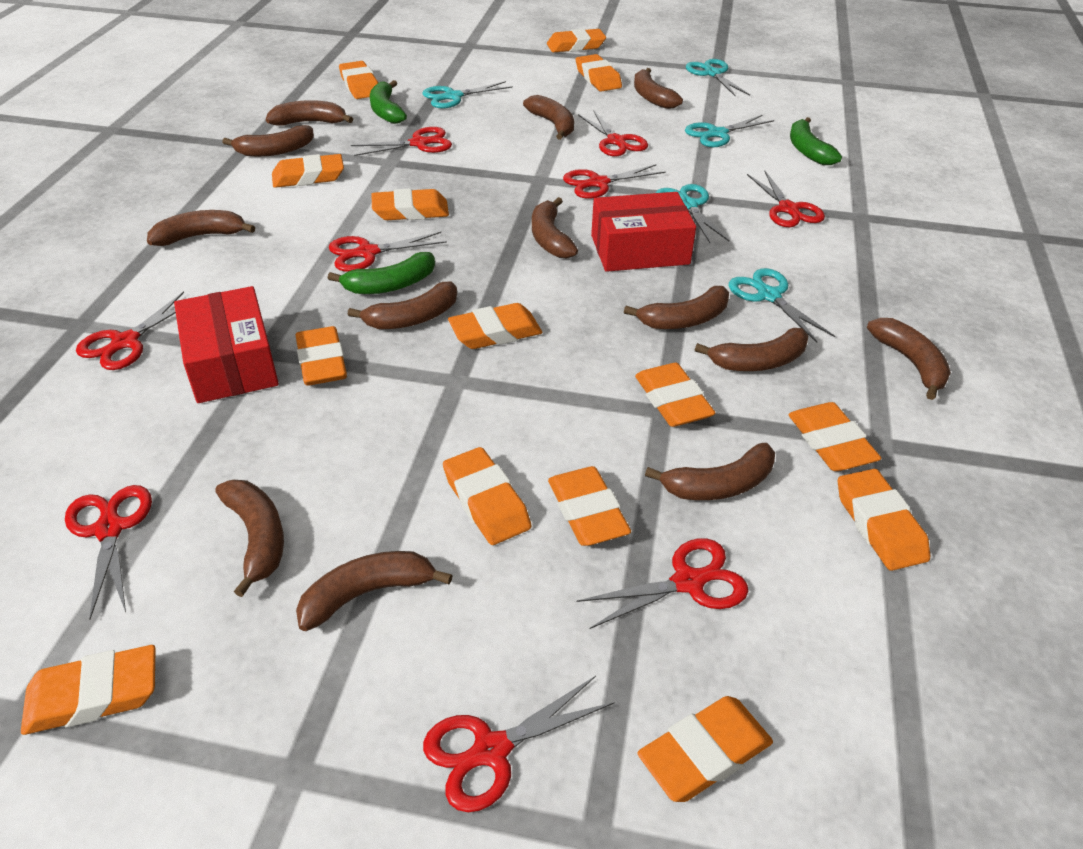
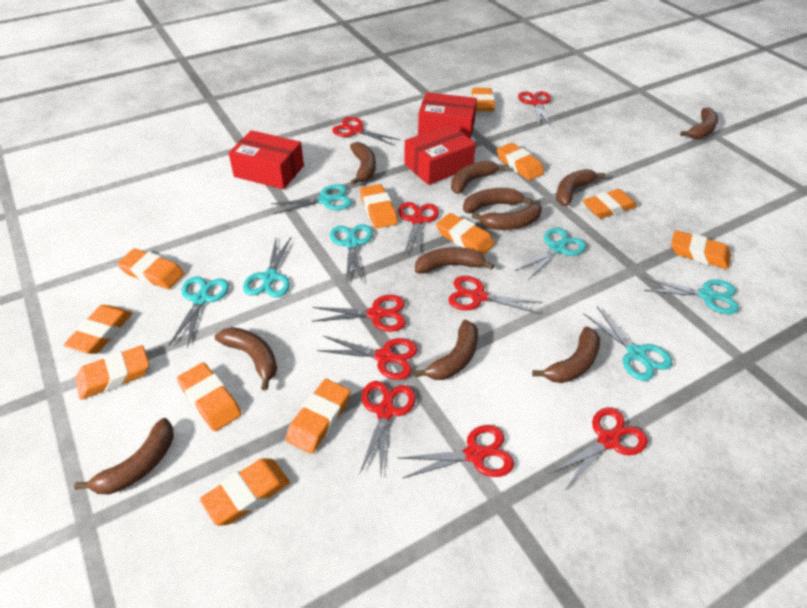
brown banana: 13 -> 11
green banana: 3 -> 0
orange eraser: 14 -> 12
red box: 2 -> 3
turquoise scissors: 5 -> 7

